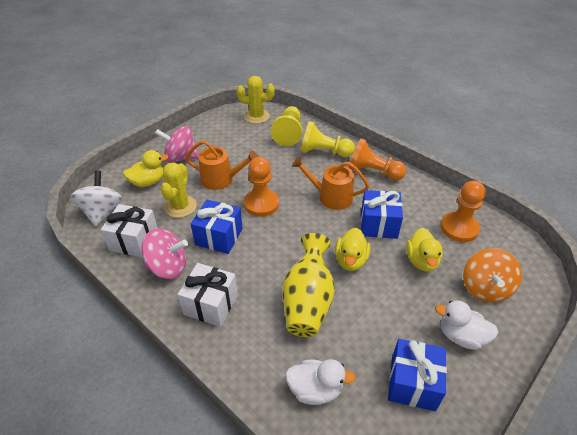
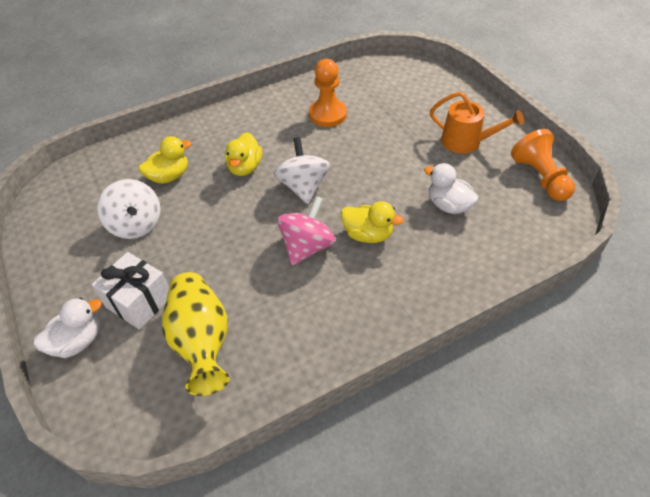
blue gift: 3 -> 0
orange pawn: 3 -> 2
orange spinning top: 1 -> 0
orange watering can: 2 -> 1
pink spinning top: 2 -> 1
white gift: 2 -> 1
white spinning top: 1 -> 2
yellow cactus: 2 -> 0
yellow pawn: 2 -> 0

